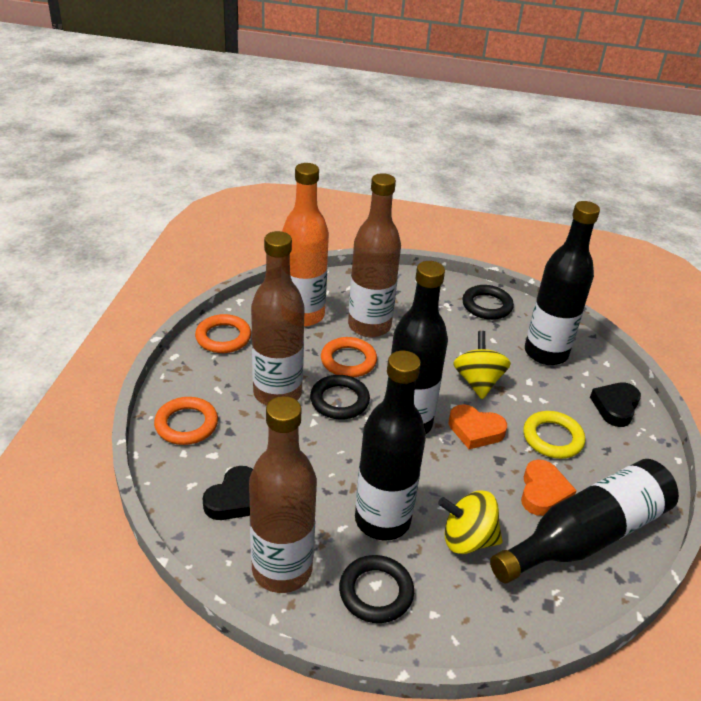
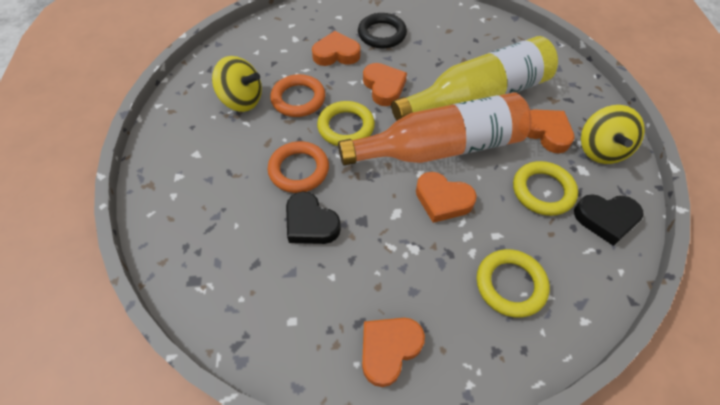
black bottle: 4 -> 0
black ring: 3 -> 1
brown bottle: 3 -> 0
orange heart: 2 -> 5
orange ring: 3 -> 2
yellow bottle: 0 -> 1
yellow ring: 1 -> 3

